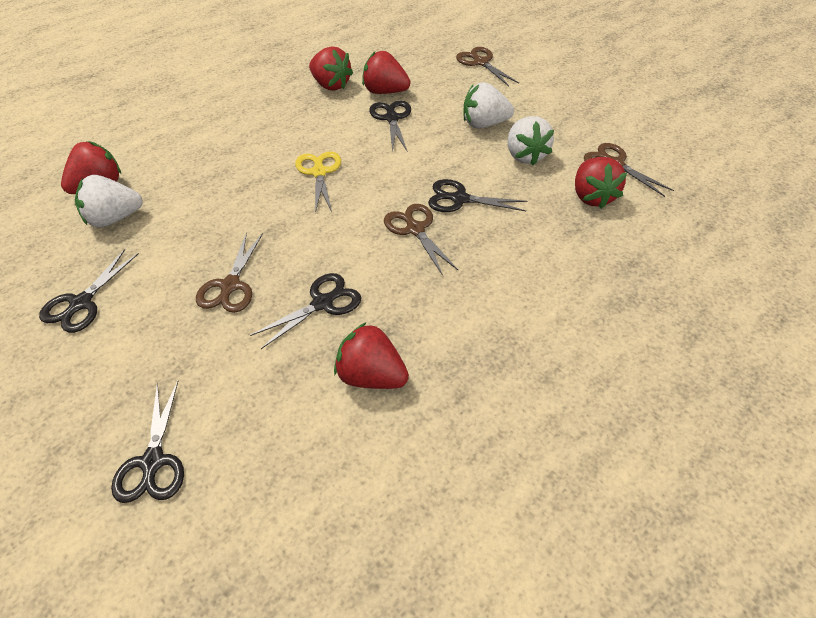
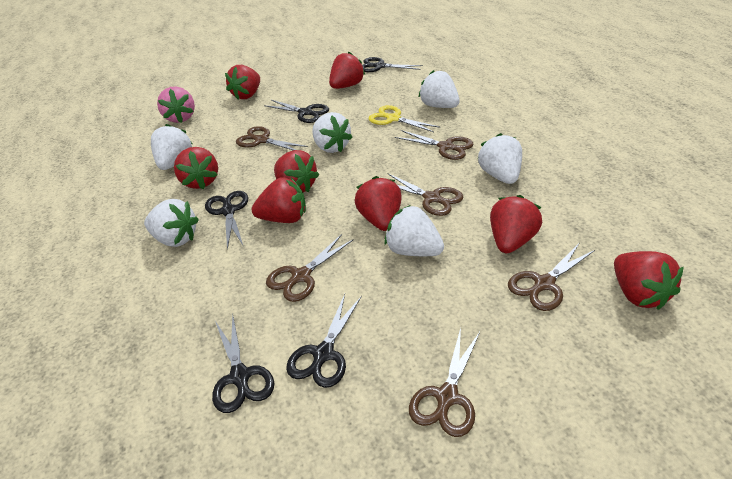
brown scissors: 4 -> 6
pink strawberry: 0 -> 1
red strawberry: 5 -> 8
white strawberry: 3 -> 6

